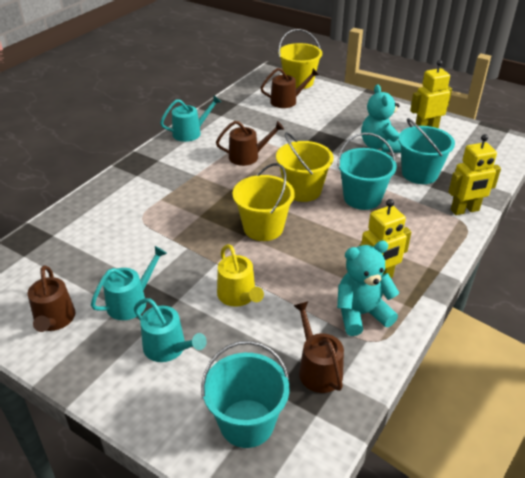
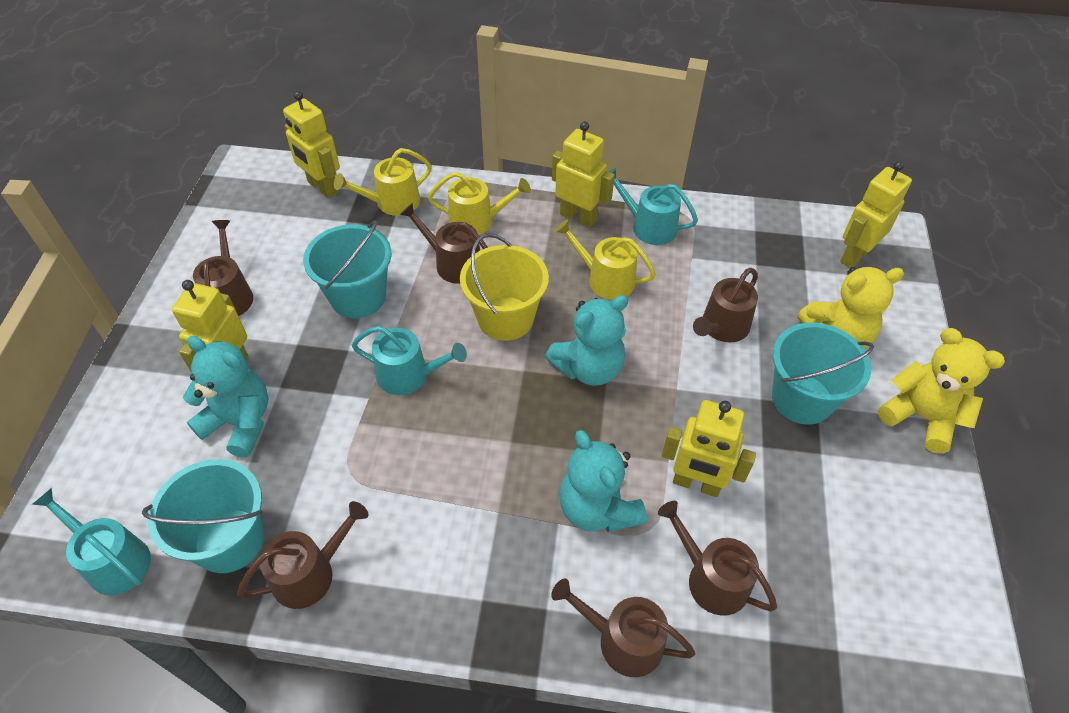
brown watering can: 4 -> 6
turquoise teddy bear: 2 -> 3
yellow bucket: 3 -> 1
yellow robot: 3 -> 5
yellow teddy bear: 0 -> 2
yellow watering can: 1 -> 3

